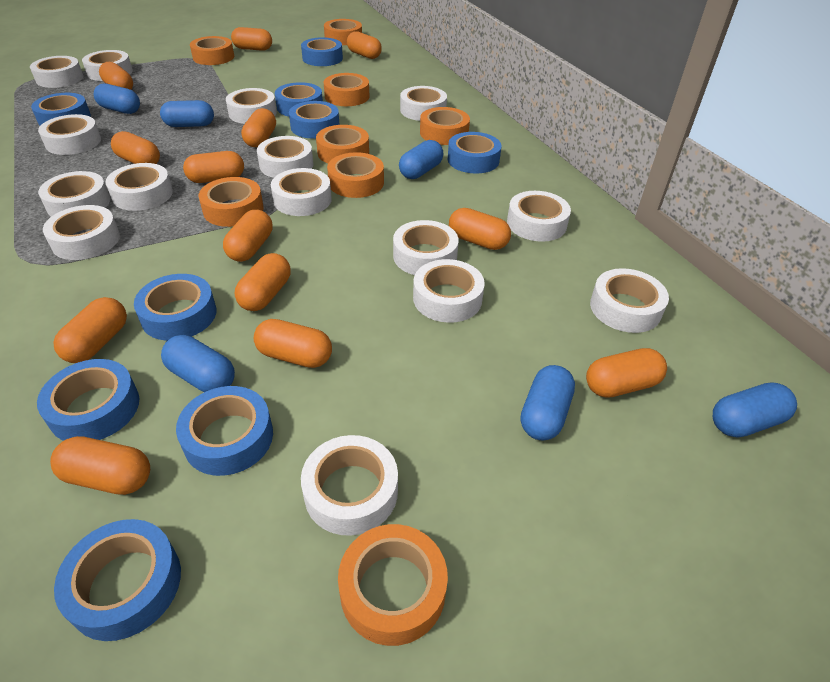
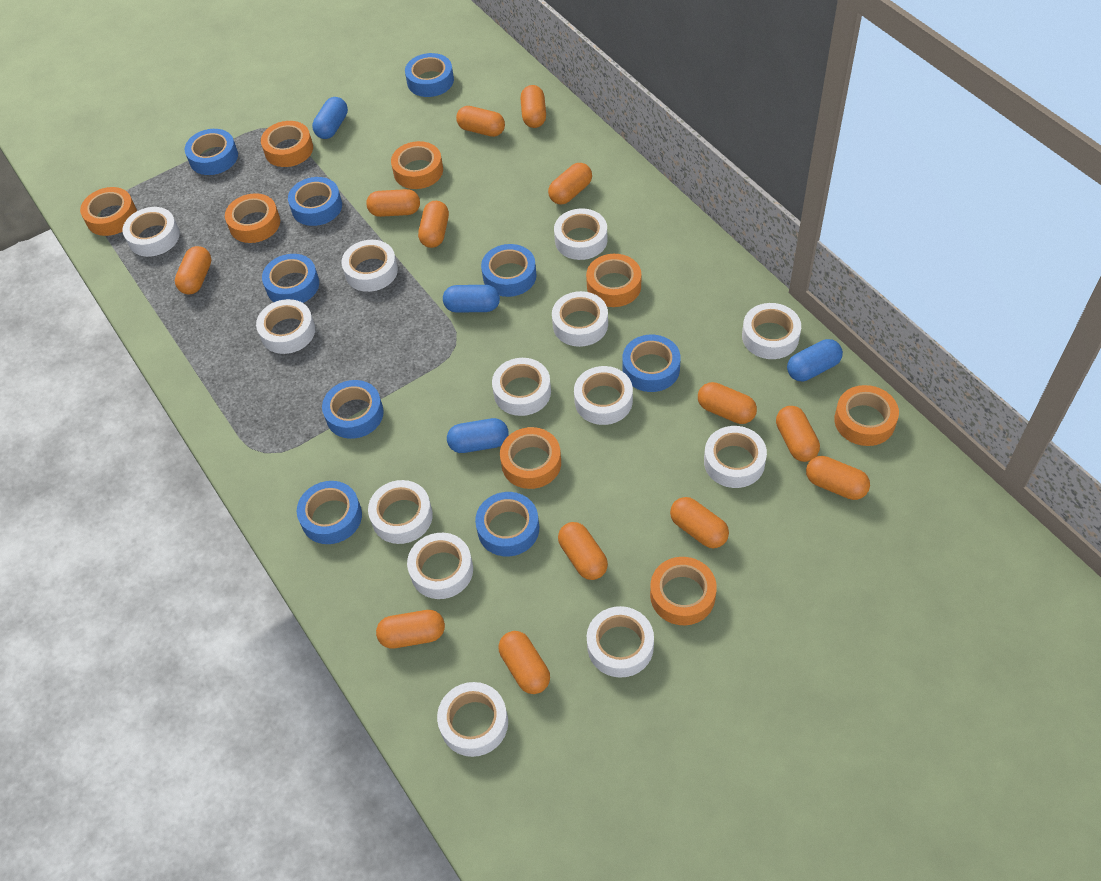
blue capsule: 6 -> 4
white tape: 15 -> 13

